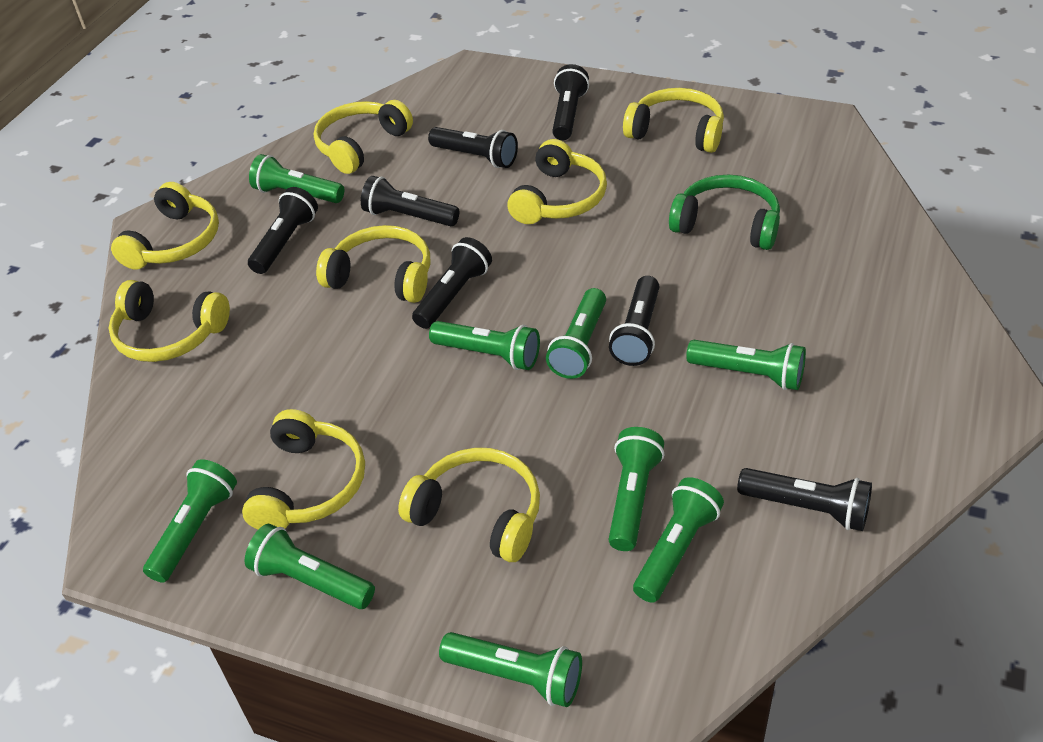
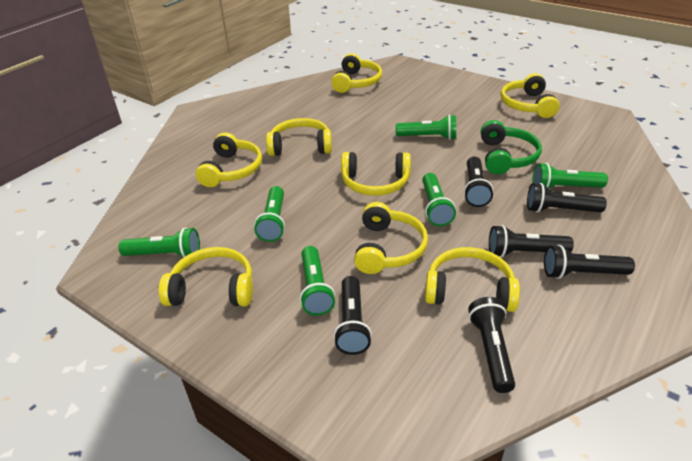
black flashlight: 7 -> 6
green flashlight: 9 -> 6

